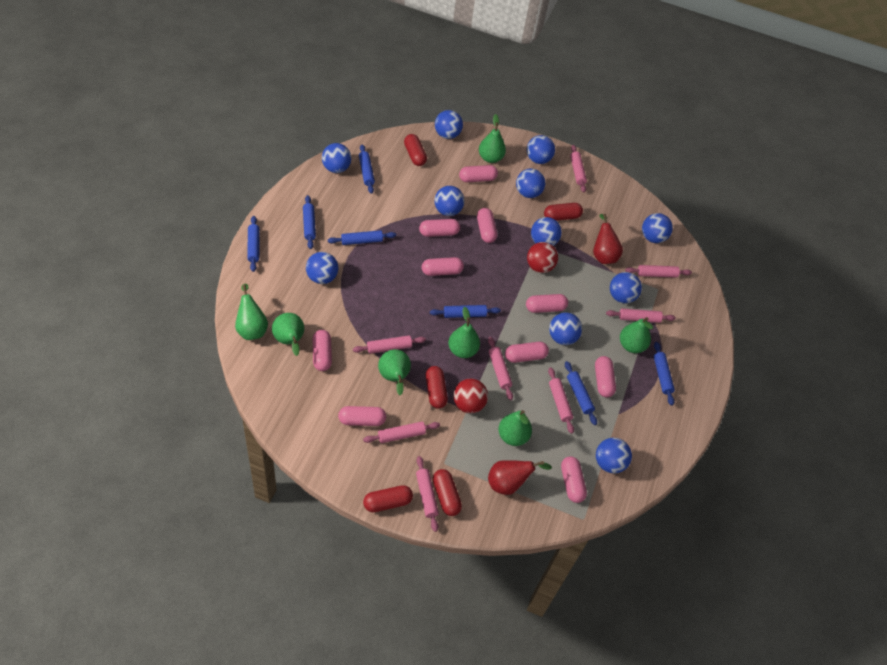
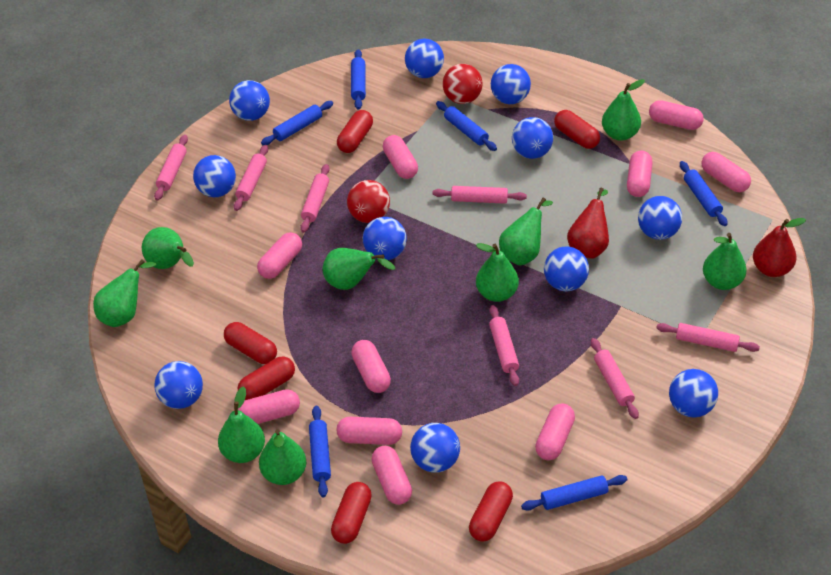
blue rolling pin: 7 -> 6
green pear: 7 -> 9
pink rolling pin: 8 -> 7
red capsule: 5 -> 6

